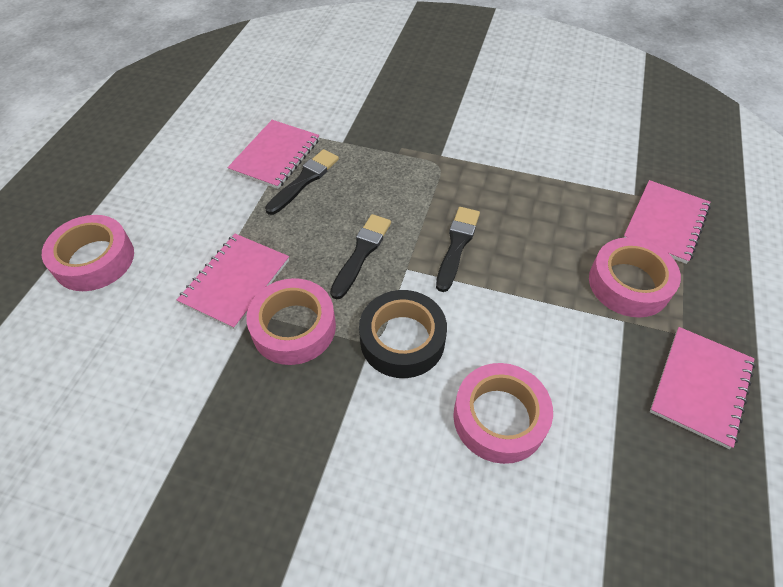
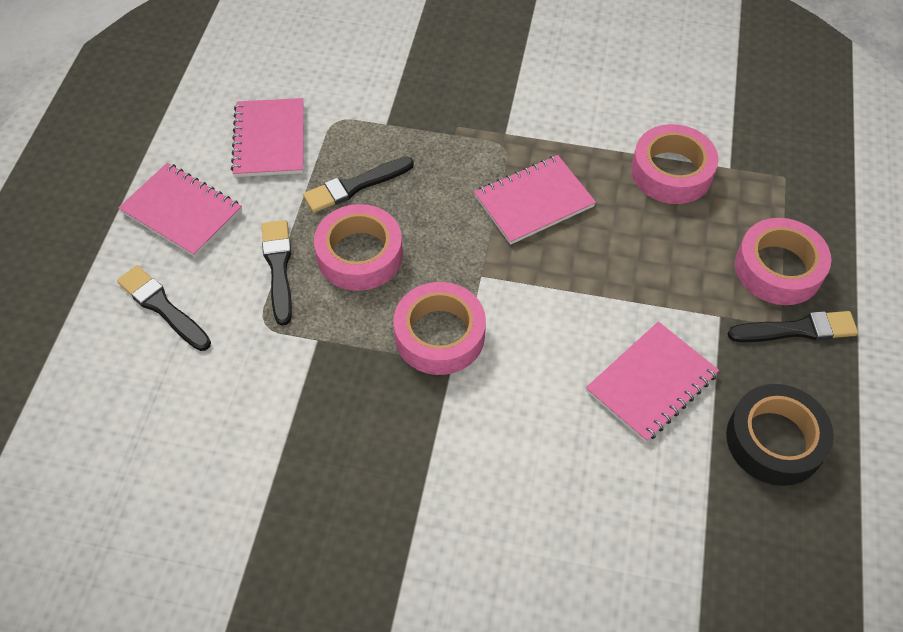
black brush: 3 -> 4

